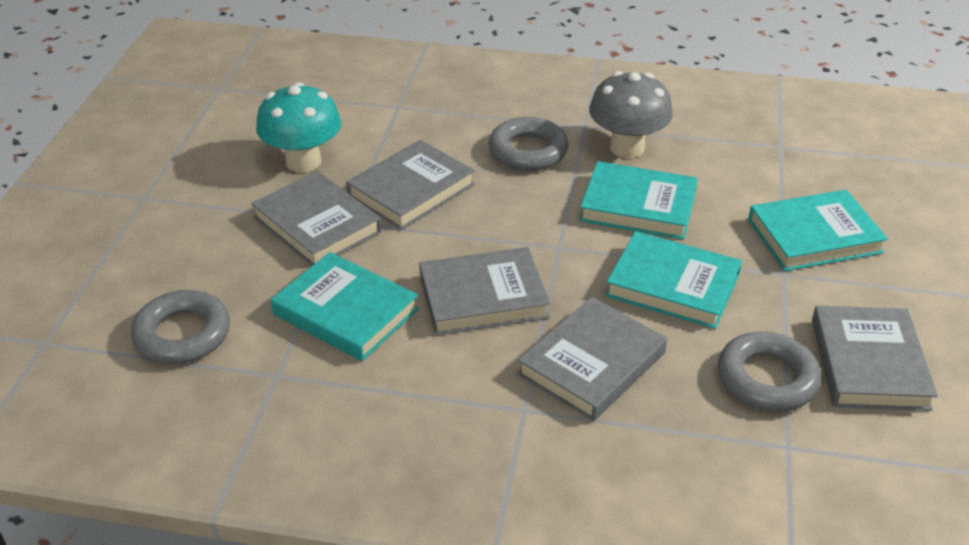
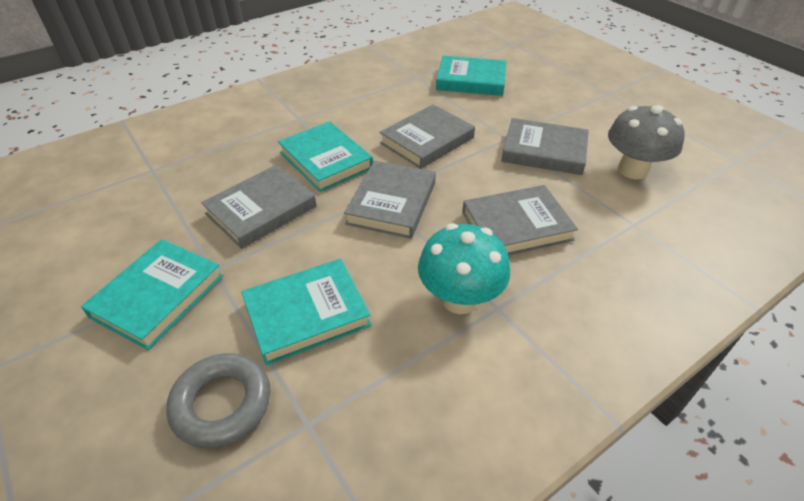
grey ring: 3 -> 1

